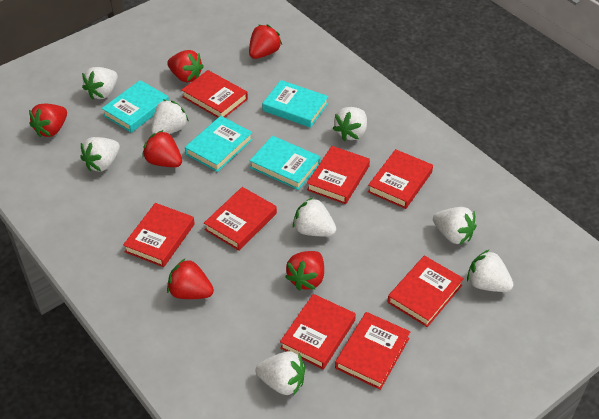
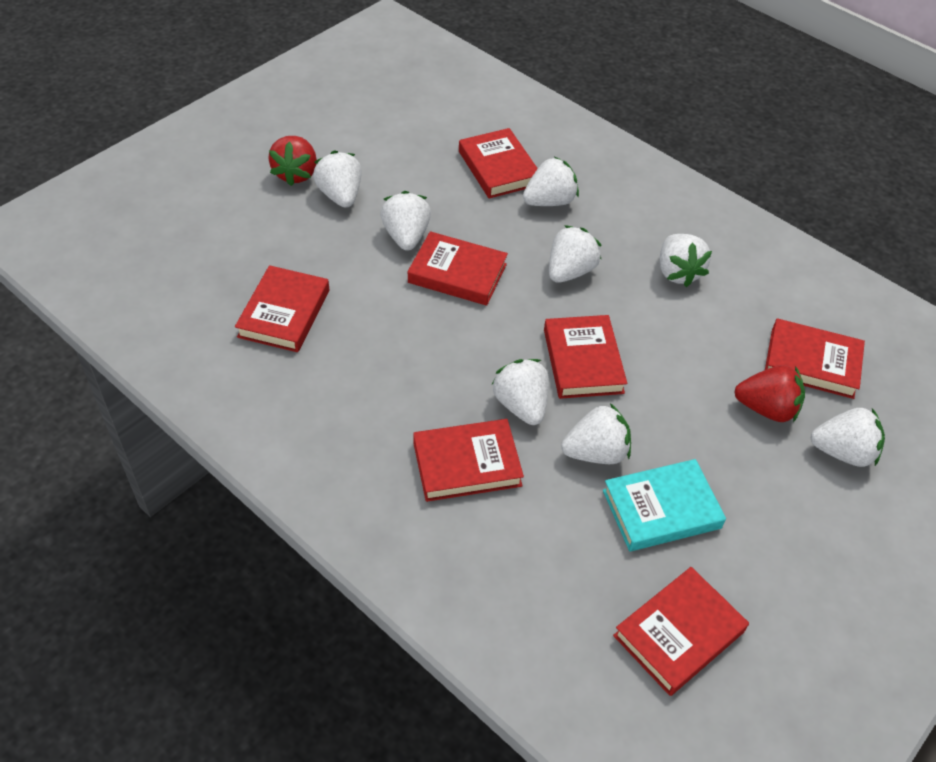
red book: 8 -> 7
red strawberry: 6 -> 2
turquoise book: 4 -> 1

